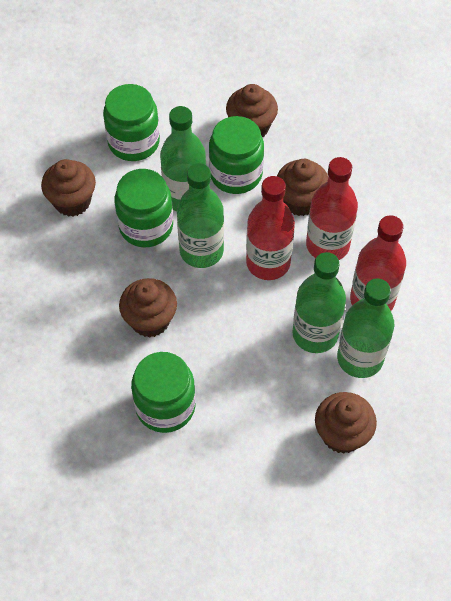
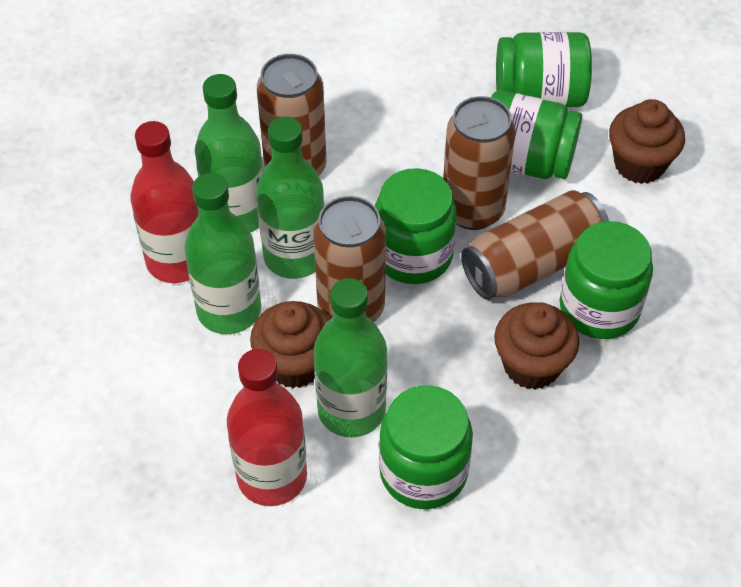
brown can: 0 -> 4
brown cupcake: 5 -> 3
green jar: 4 -> 5
red bottle: 3 -> 2

